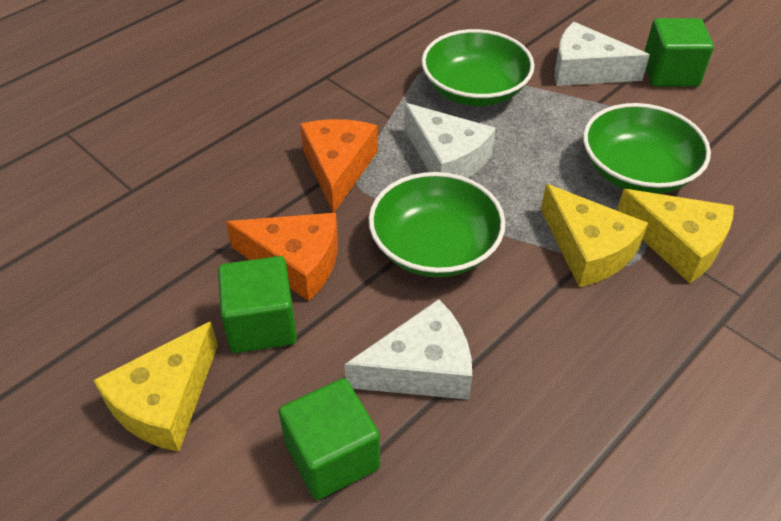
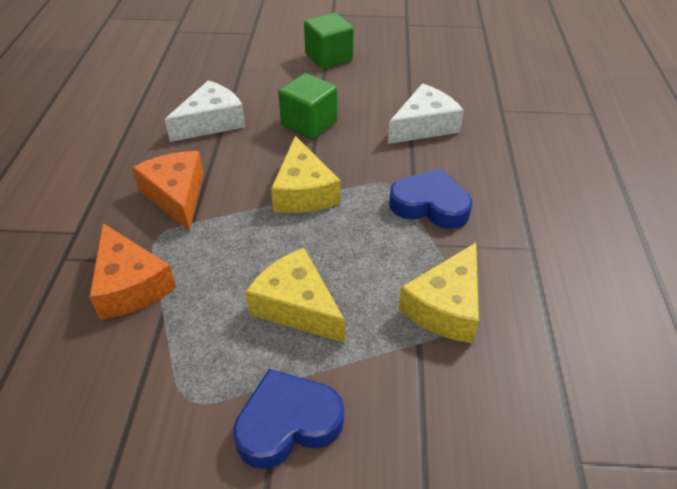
blue heart: 0 -> 2
green bowl: 3 -> 0
green cube: 3 -> 2
white cheese: 3 -> 2

